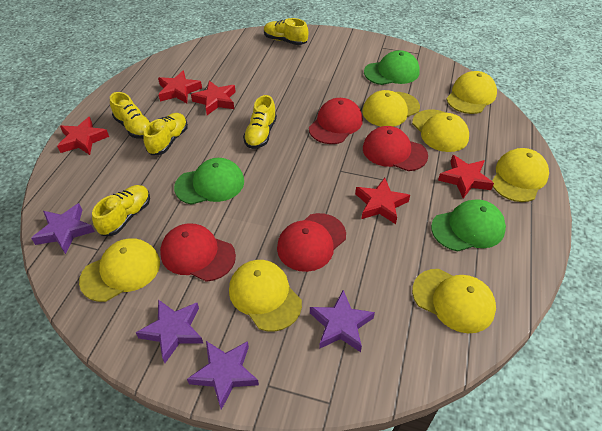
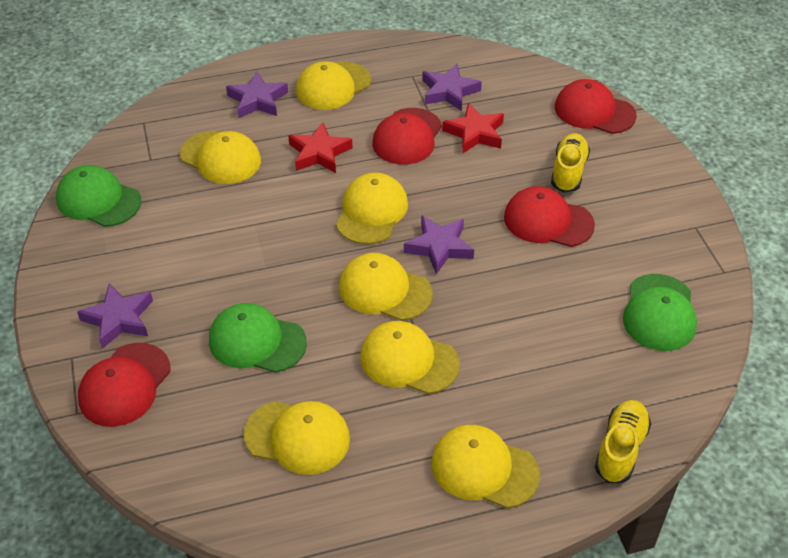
red star: 5 -> 2
yellow shoe: 5 -> 2

